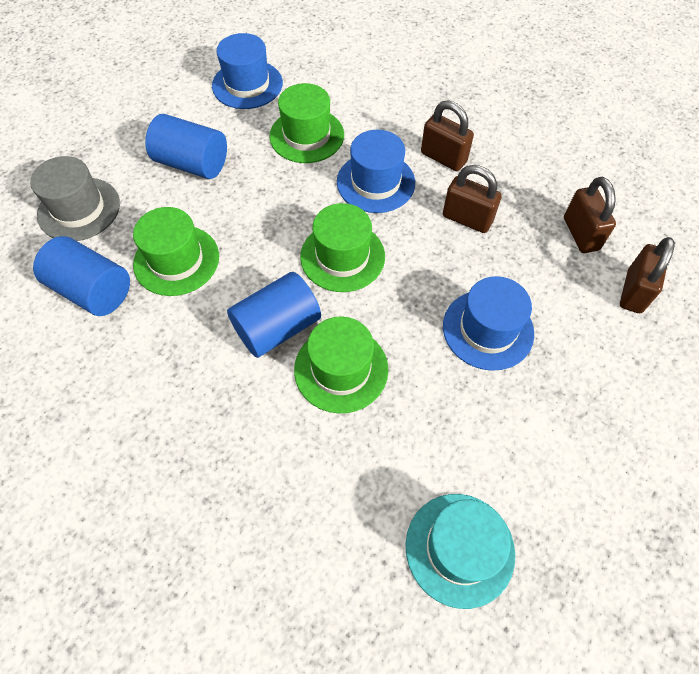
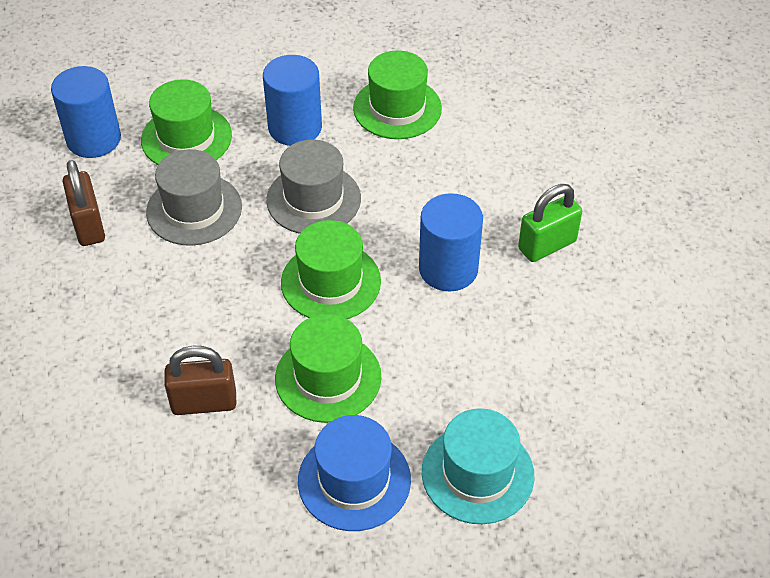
blue hat: 3 -> 1
brown padlock: 4 -> 2
green padlock: 0 -> 1
grey hat: 1 -> 2

